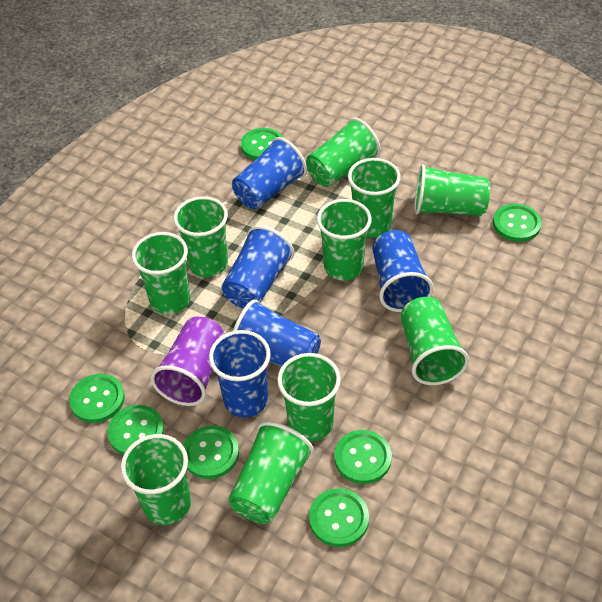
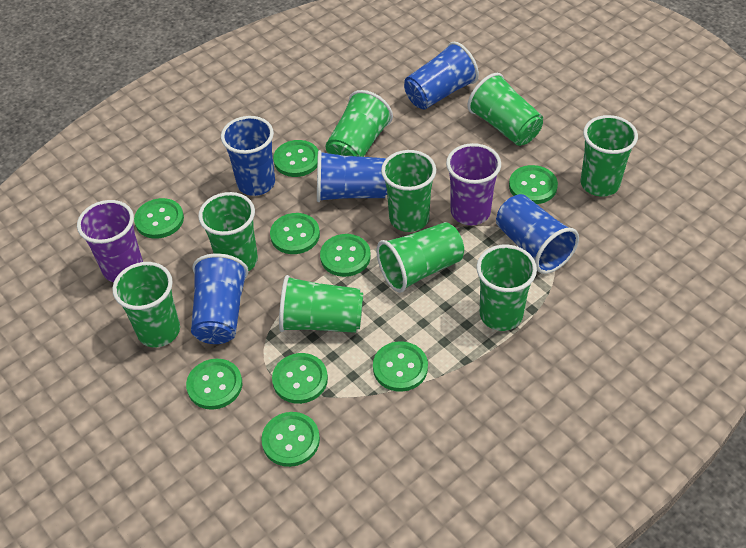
green button: 7 -> 9
green cup: 10 -> 9
purple cup: 1 -> 2

